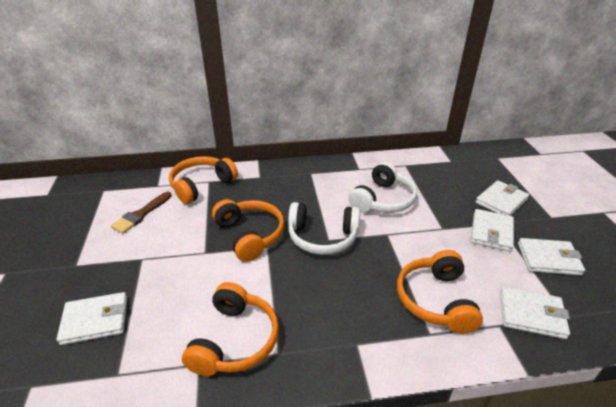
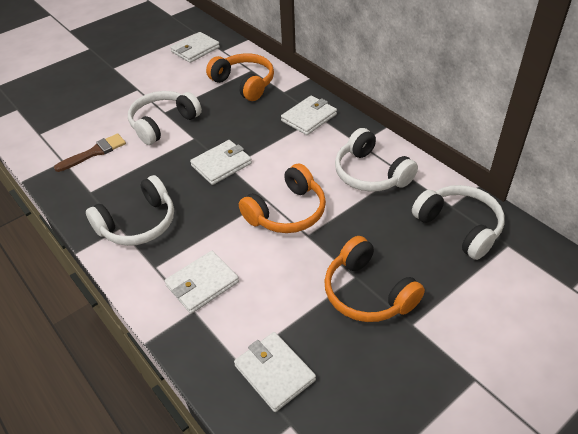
orange headphones: 4 -> 3
white headphones: 2 -> 4

